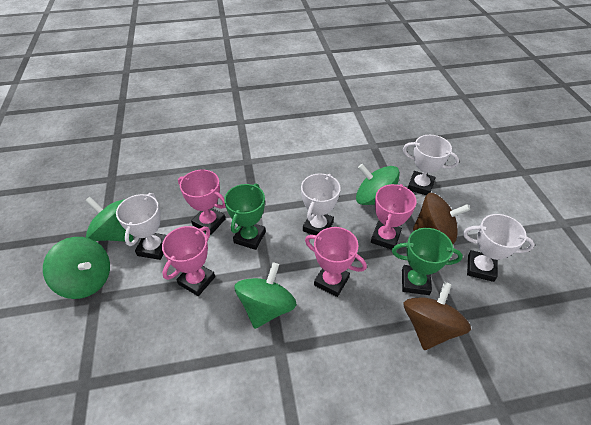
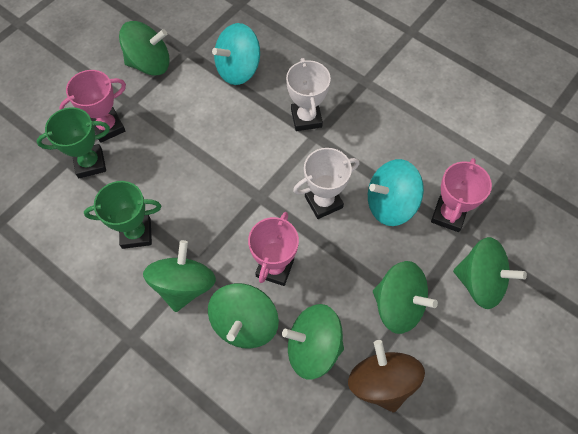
brown spinning top: 2 -> 1
green spinning top: 4 -> 6
pink trophy: 4 -> 3
turquoise spinning top: 0 -> 2
white trophy: 4 -> 2

